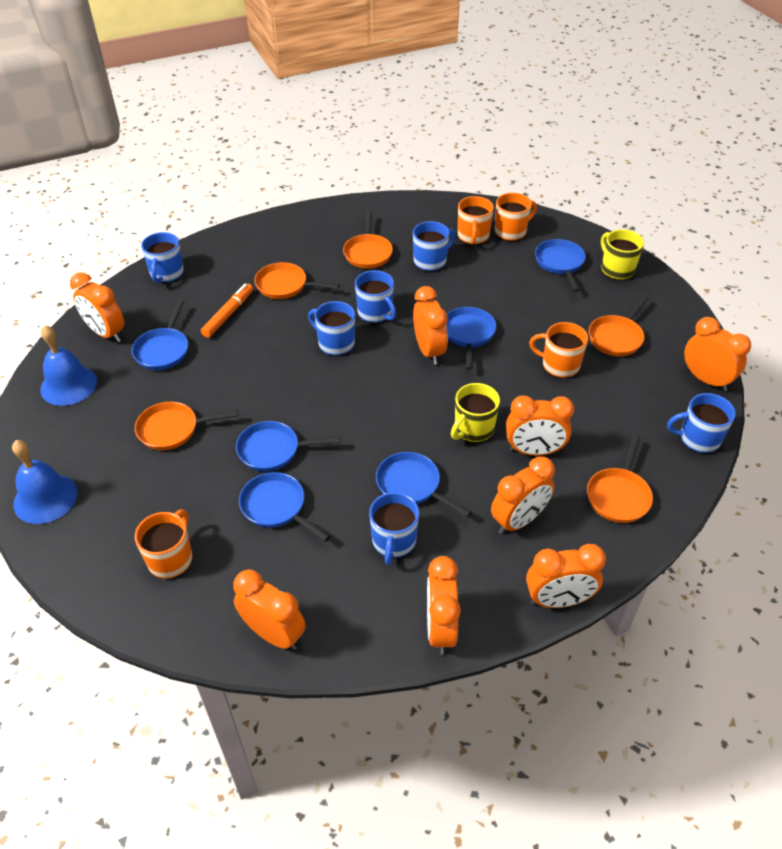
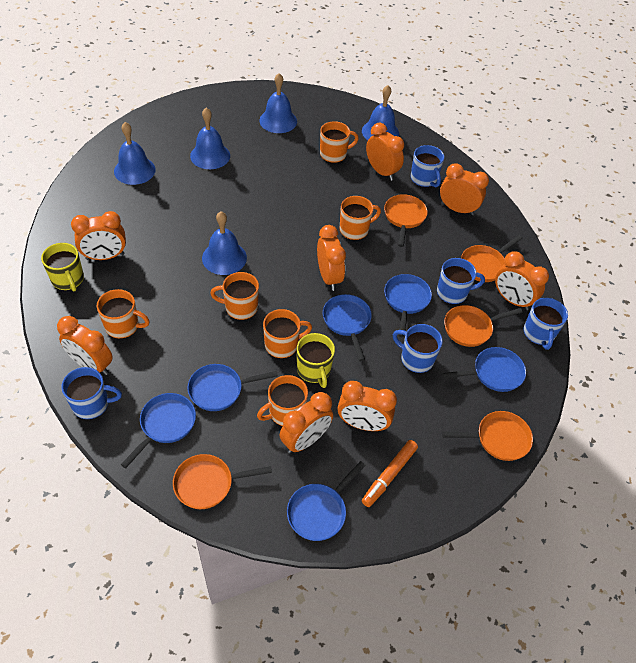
blue bell: 2 -> 5
blue mug: 6 -> 5
orange mug: 4 -> 6

